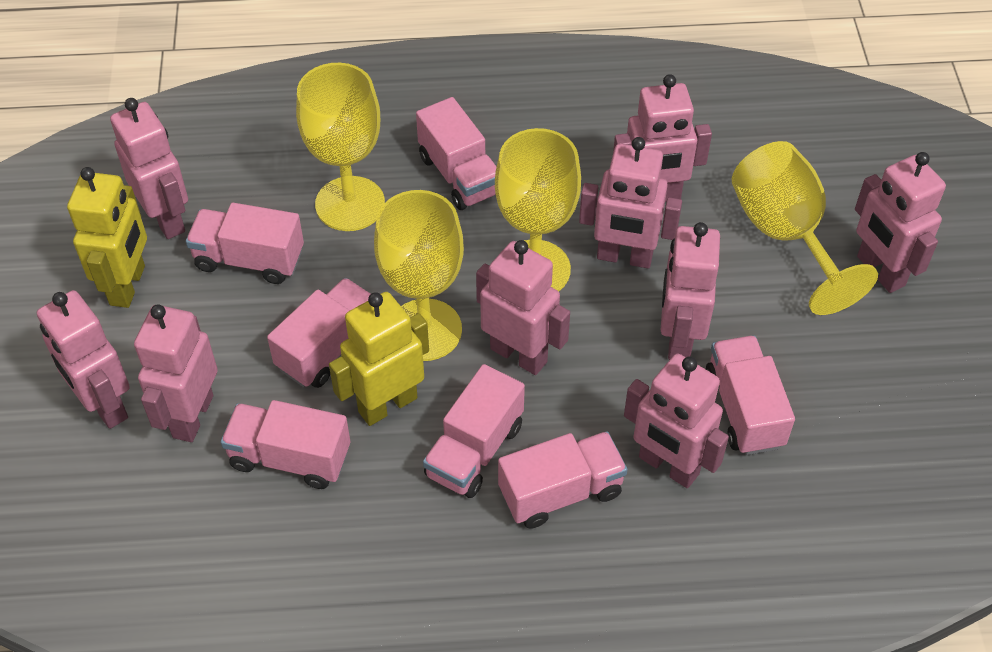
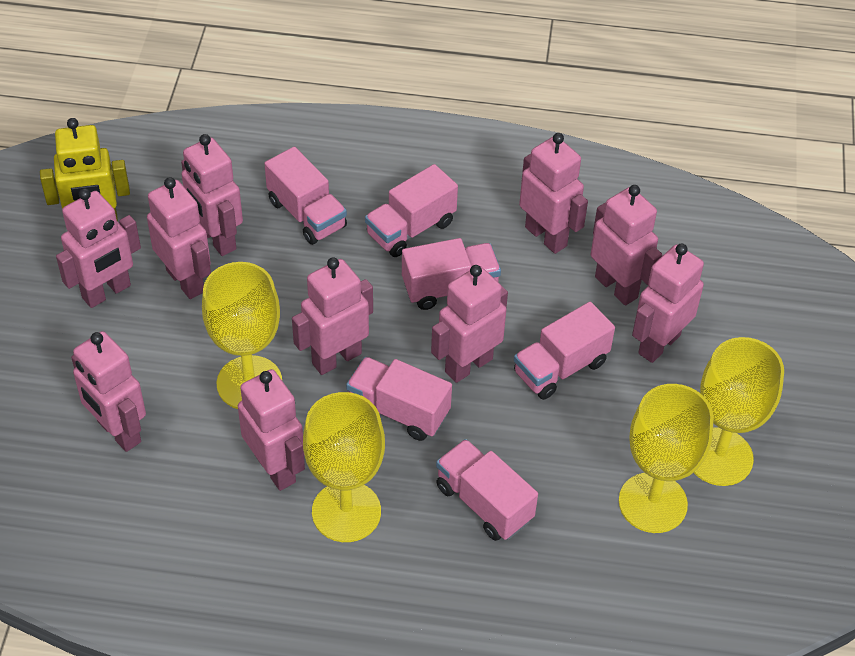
pink robot: 9 -> 10
pink truck: 7 -> 6
yellow robot: 2 -> 1

